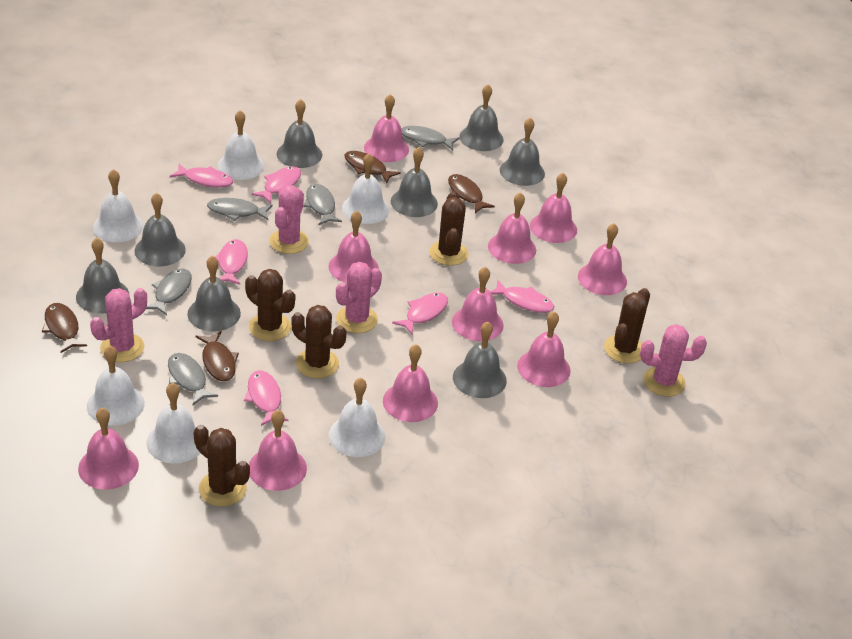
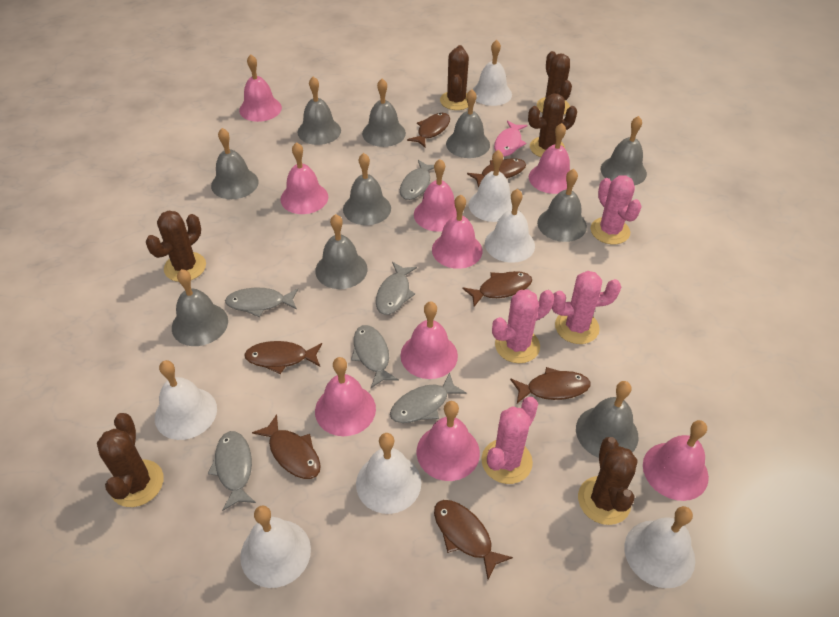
brown cactus: 5 -> 6
brown fish: 4 -> 7
grey bell: 8 -> 10
grey fish: 5 -> 6
pink bell: 10 -> 9
pink fish: 6 -> 1
white bell: 6 -> 7

